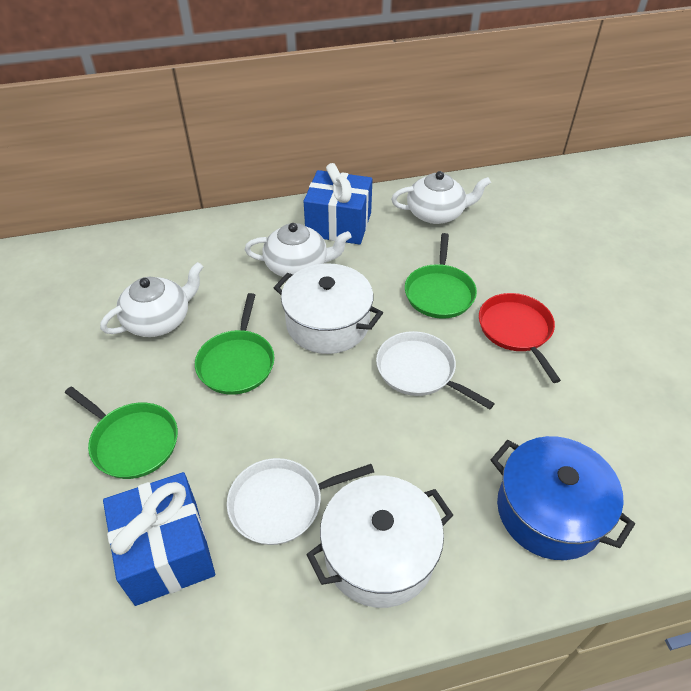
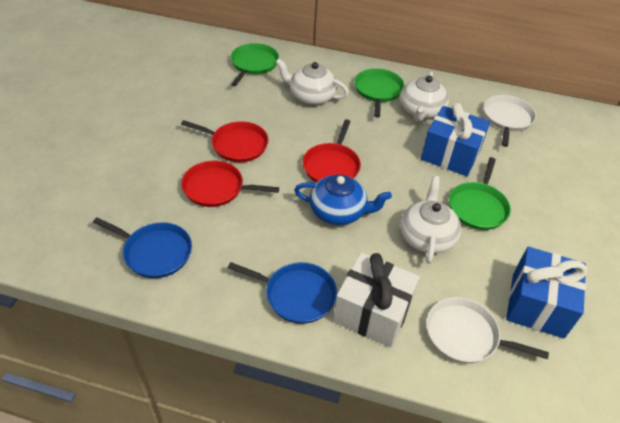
blue pan: 0 -> 2
blue pot: 1 -> 0
blue teapot: 0 -> 1
red pan: 1 -> 3
white gift: 0 -> 1
white pot: 2 -> 0

